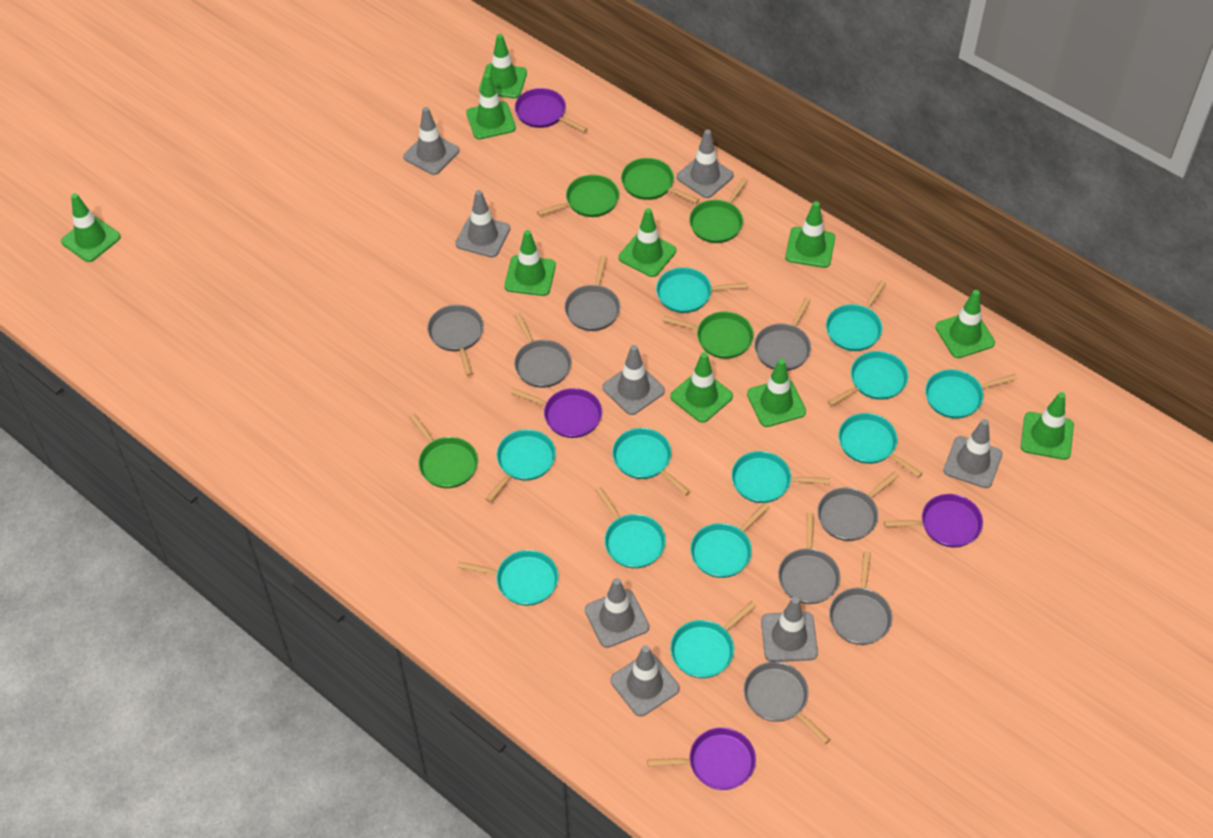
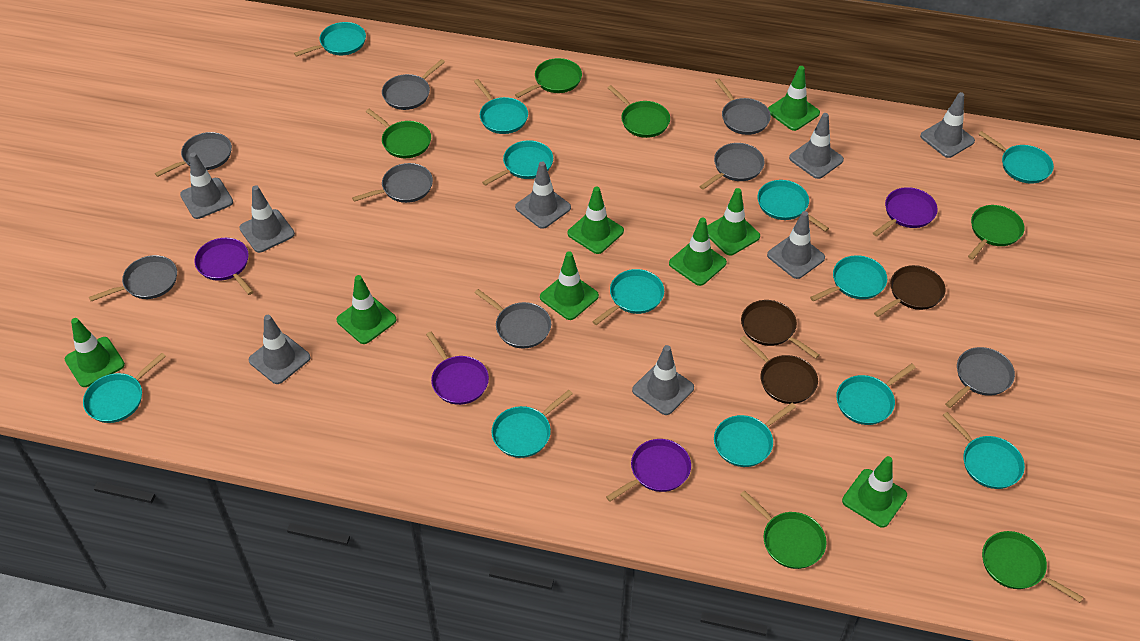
brown pan: 0 -> 3
green pan: 5 -> 6
green traffic cone: 10 -> 8

